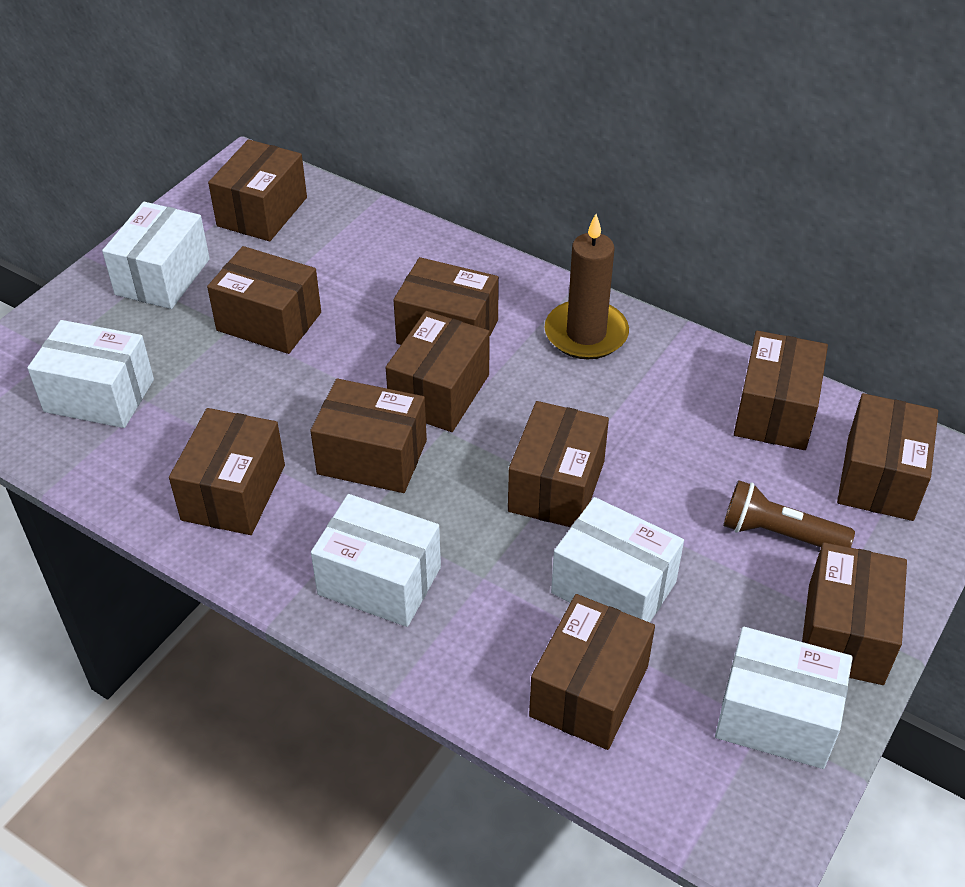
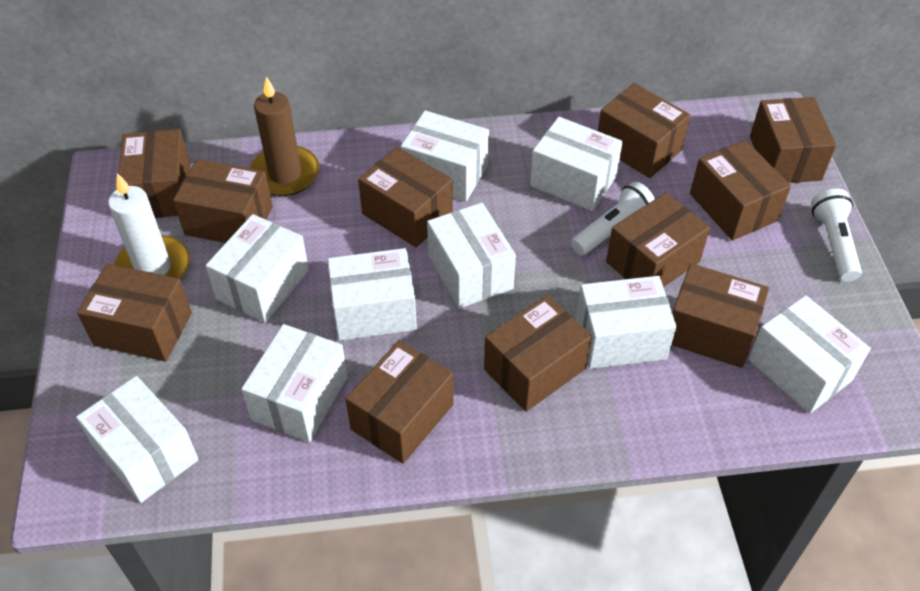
brown flashlight: 1 -> 0
white box: 5 -> 9
white candle: 0 -> 1
white flashlight: 0 -> 2

